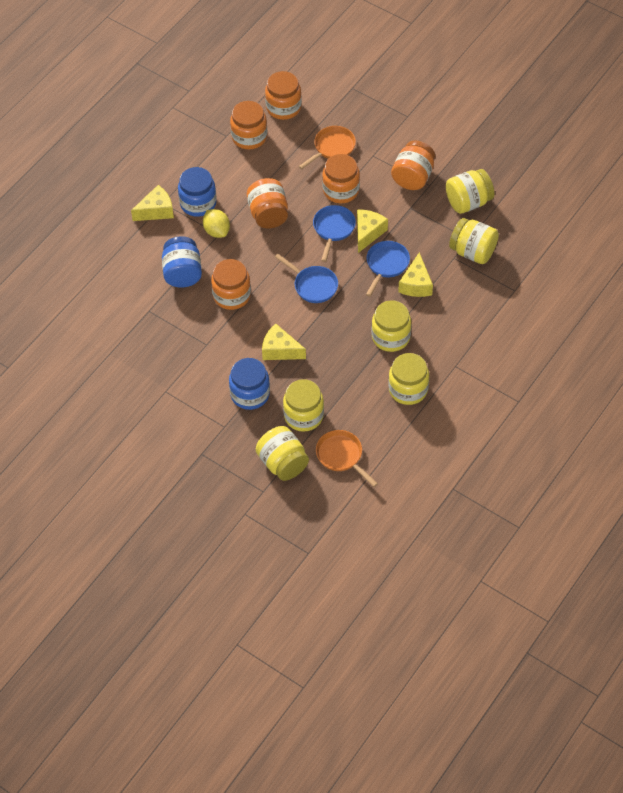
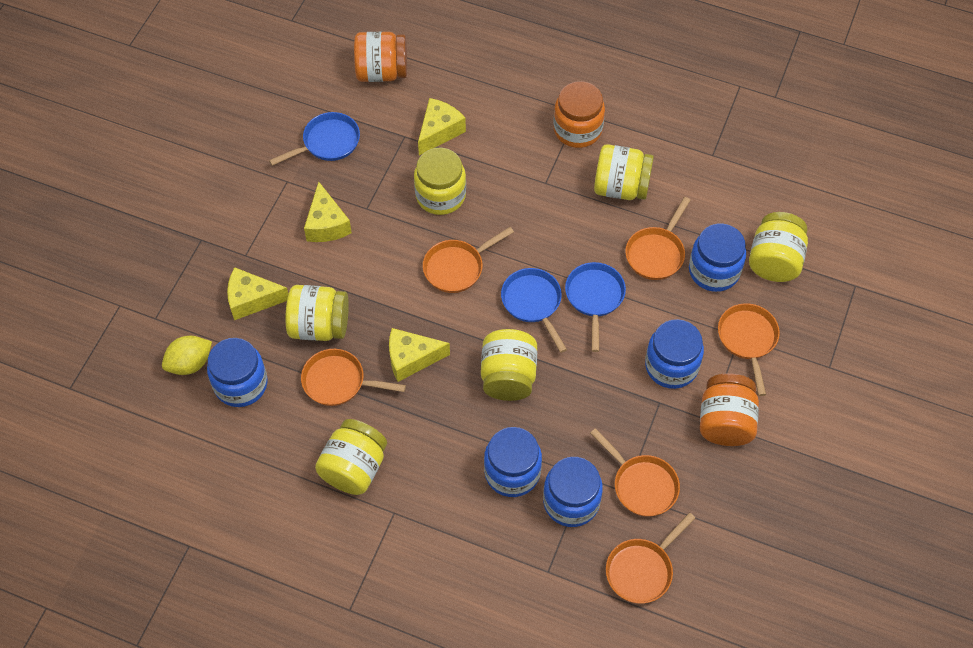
blue jar: 3 -> 5
orange jar: 6 -> 3
orange pan: 2 -> 6

